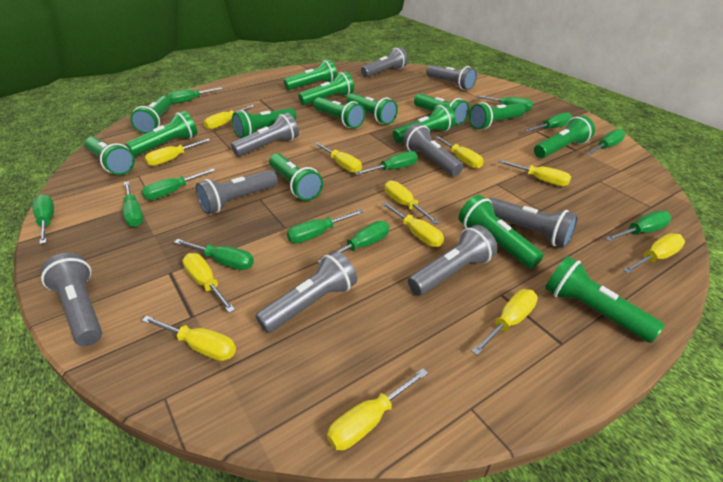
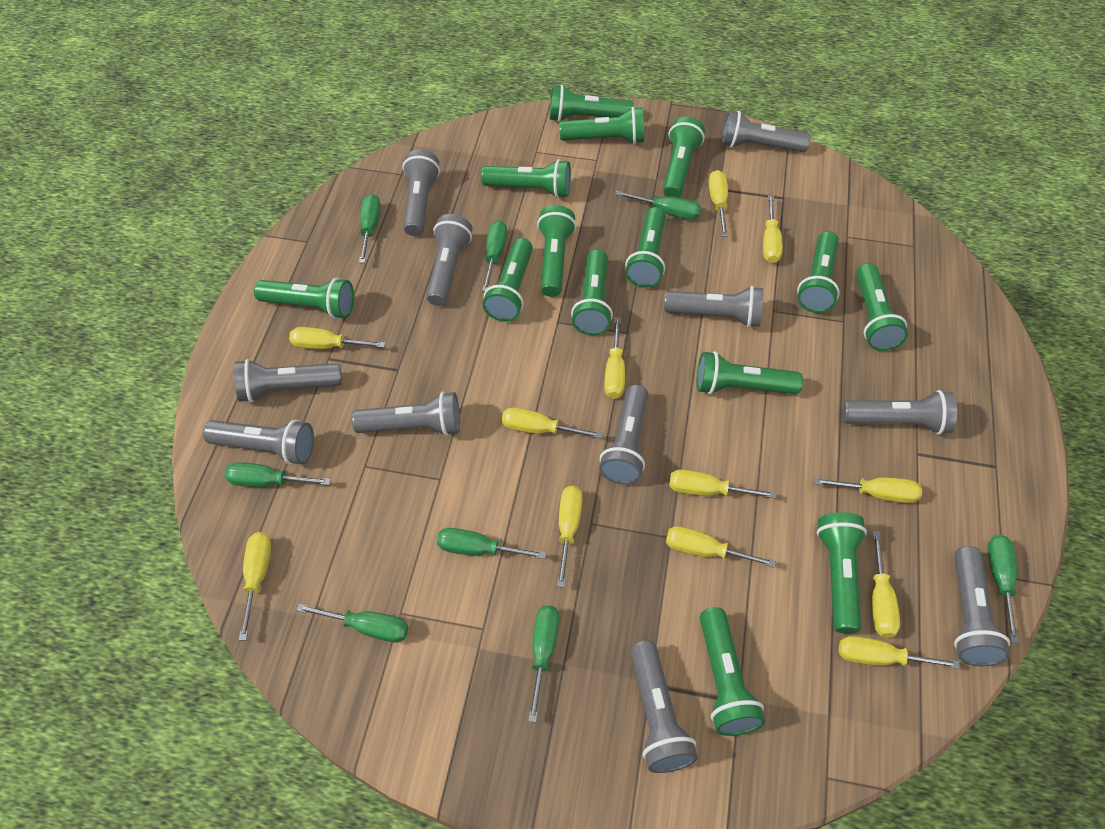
green flashlight: 15 -> 14
green screwdriver: 12 -> 8
grey flashlight: 9 -> 11

